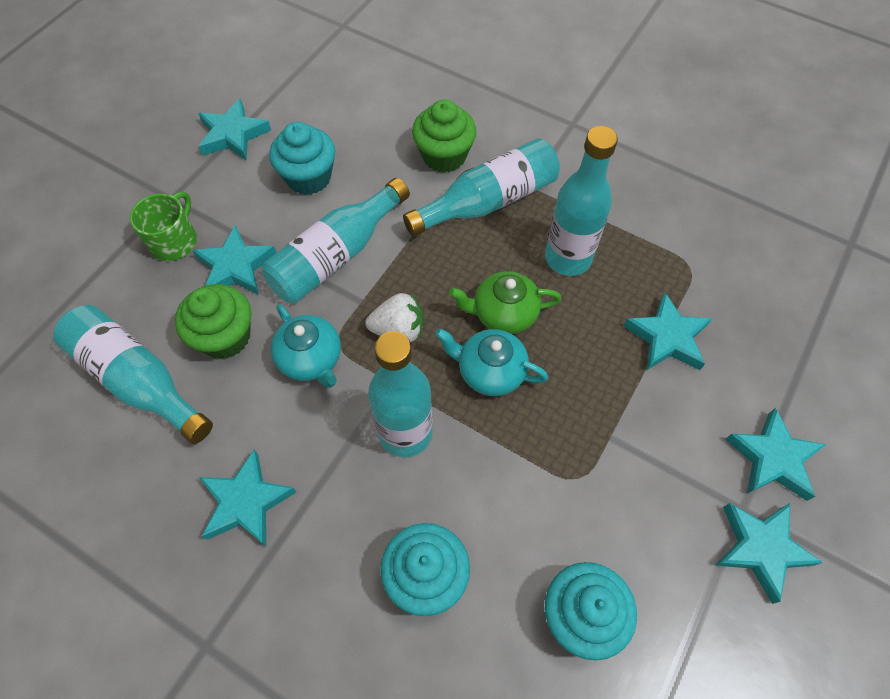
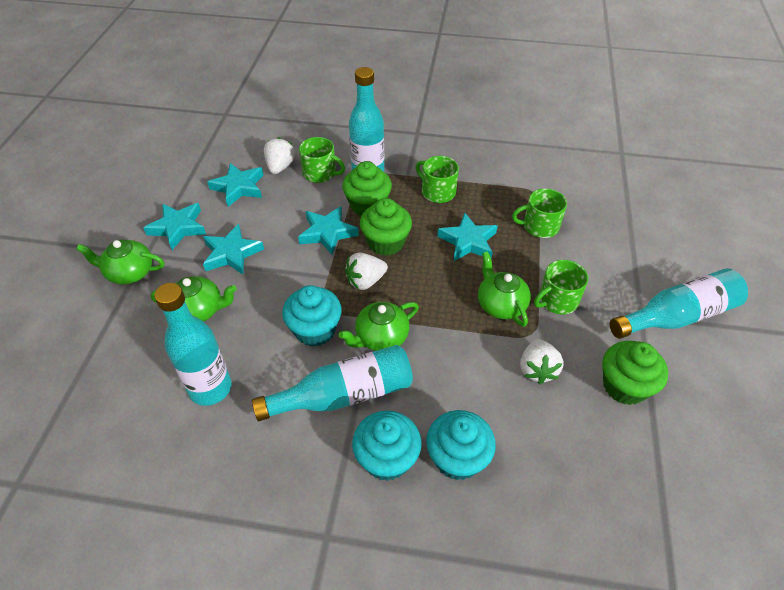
green cupcake: 2 -> 3
green mug: 1 -> 4
green teapot: 1 -> 4
turquoise bottle: 5 -> 4
turquoise star: 6 -> 5
turquoise teapot: 2 -> 0
white strawberry: 1 -> 3

